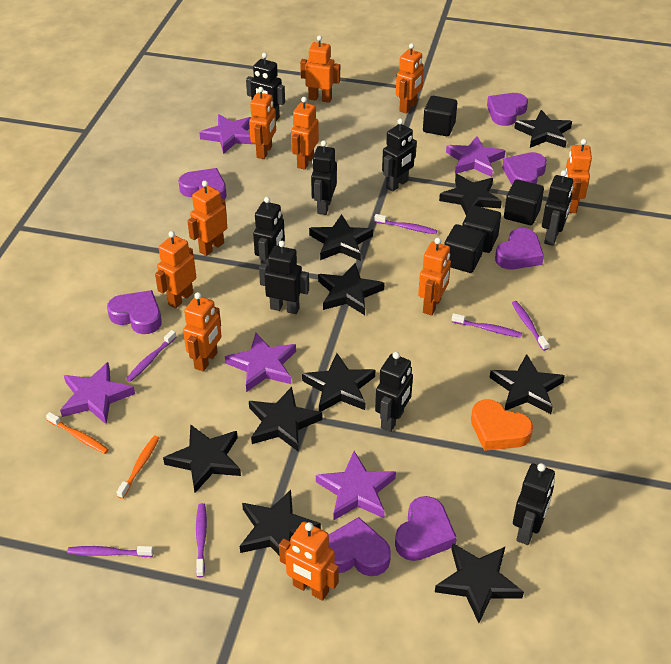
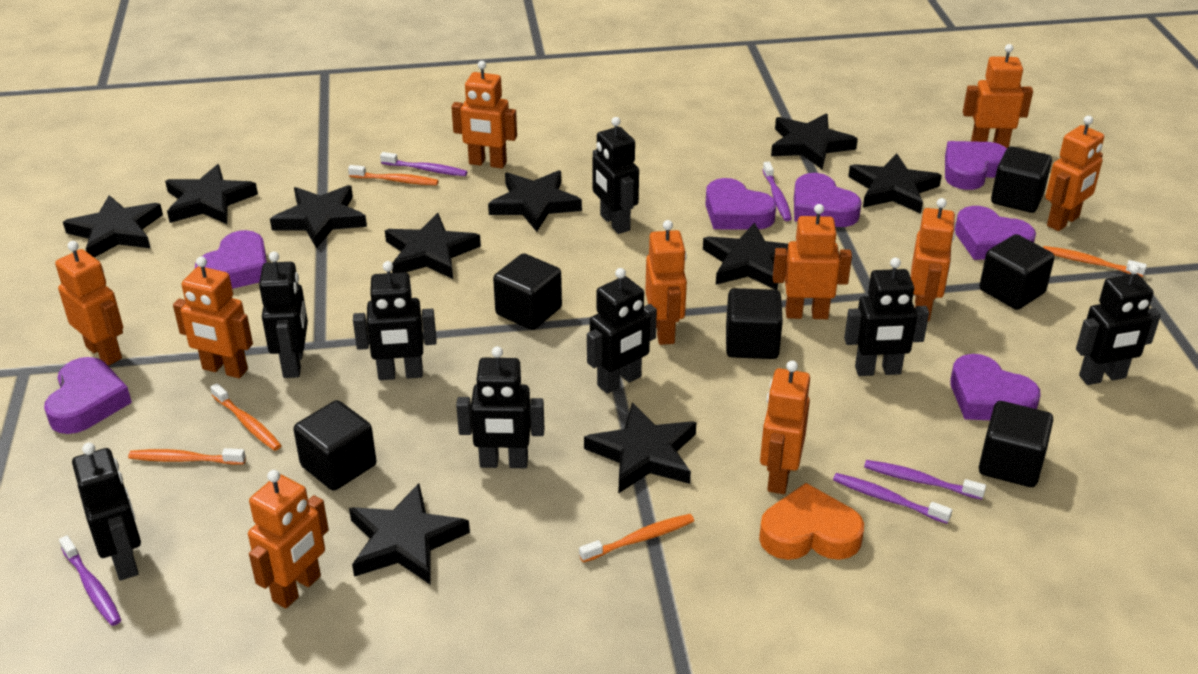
black cube: 4 -> 6
orange toothbrush: 2 -> 5
purple star: 5 -> 0
purple toothbrush: 6 -> 5

